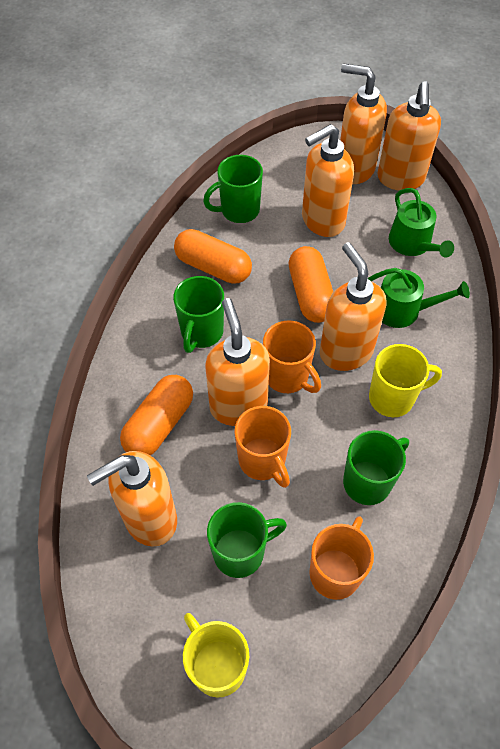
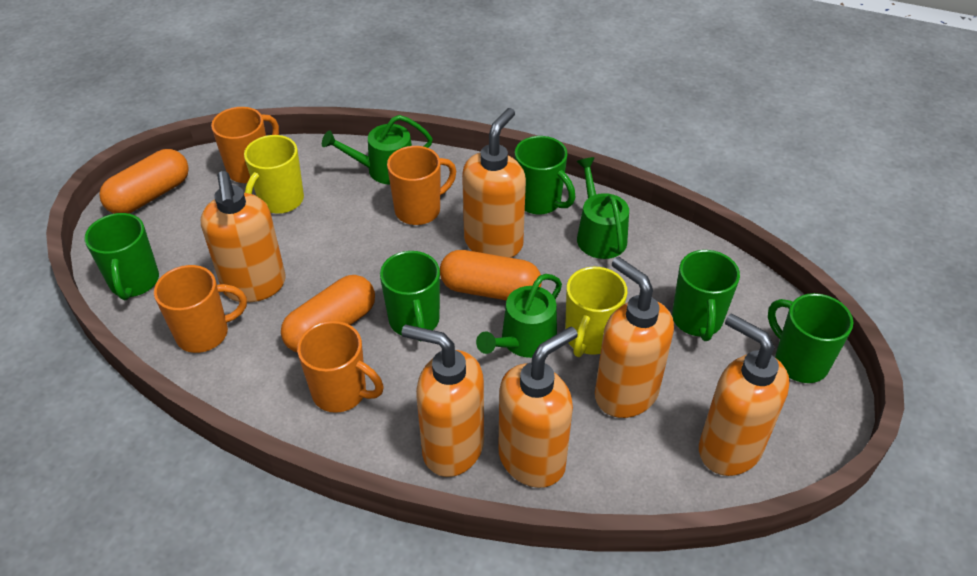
green mug: 4 -> 5
green watering can: 2 -> 3
orange mug: 3 -> 4

